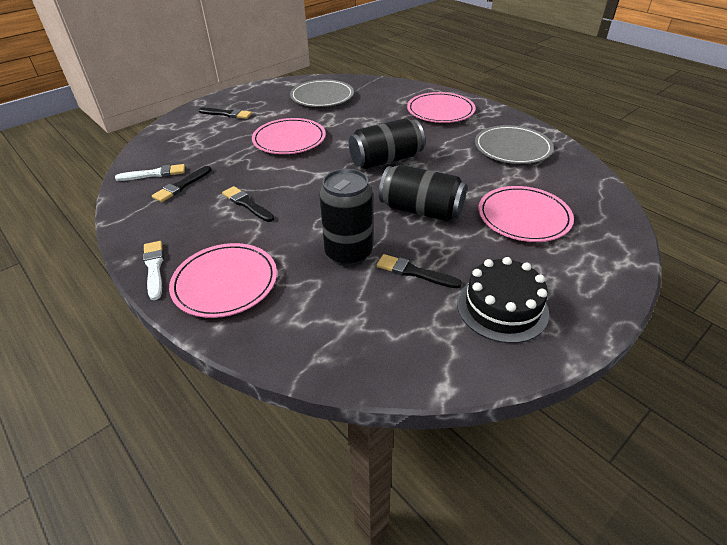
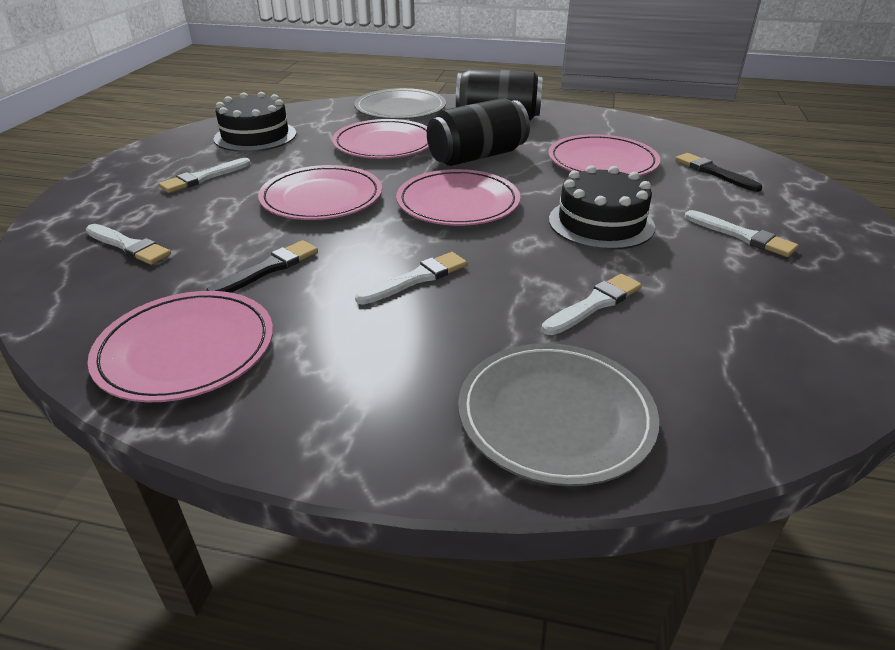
black brush: 4 -> 2
black cake: 1 -> 2
black can: 3 -> 2
pink plate: 4 -> 5
white brush: 2 -> 5

